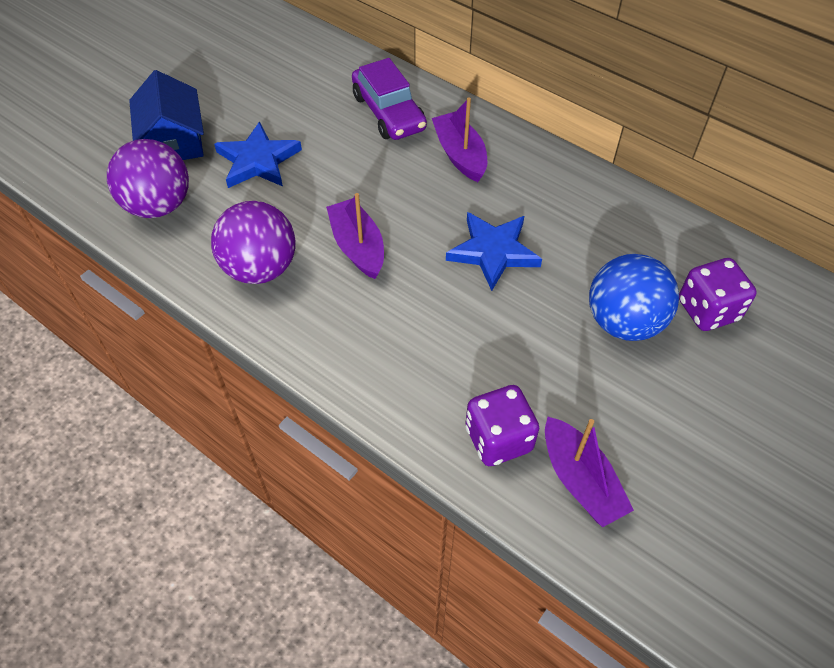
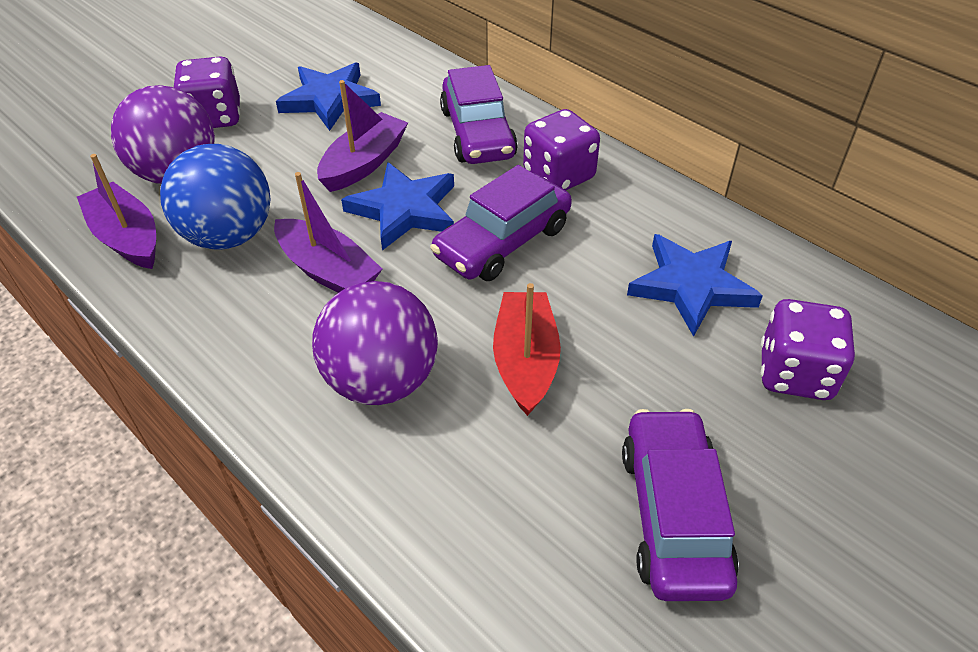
blue house: 1 -> 0
blue star: 2 -> 3
purple car: 1 -> 3
purple dice: 2 -> 3
red boat: 0 -> 1

